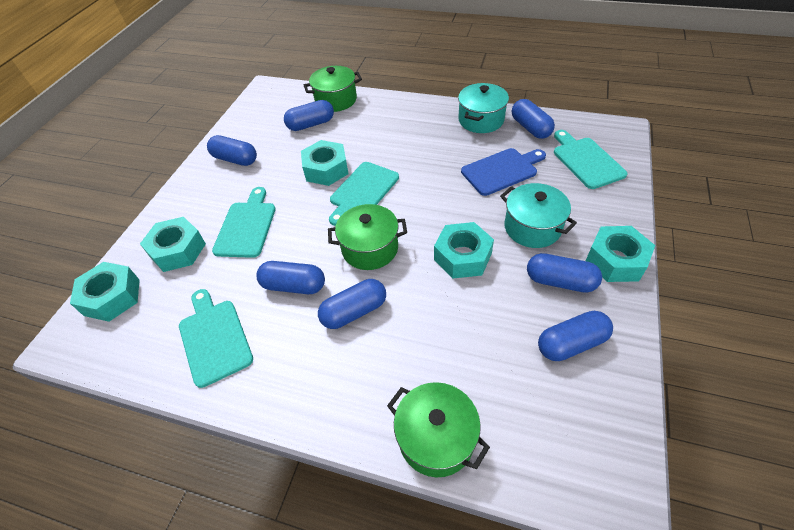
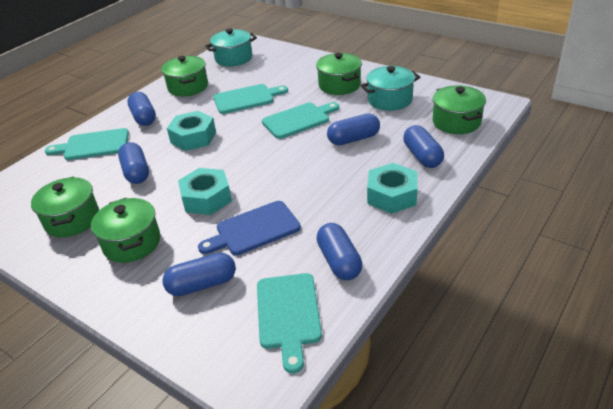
blue capsule: 7 -> 6
green pot: 3 -> 5
turquoise nut: 5 -> 3

